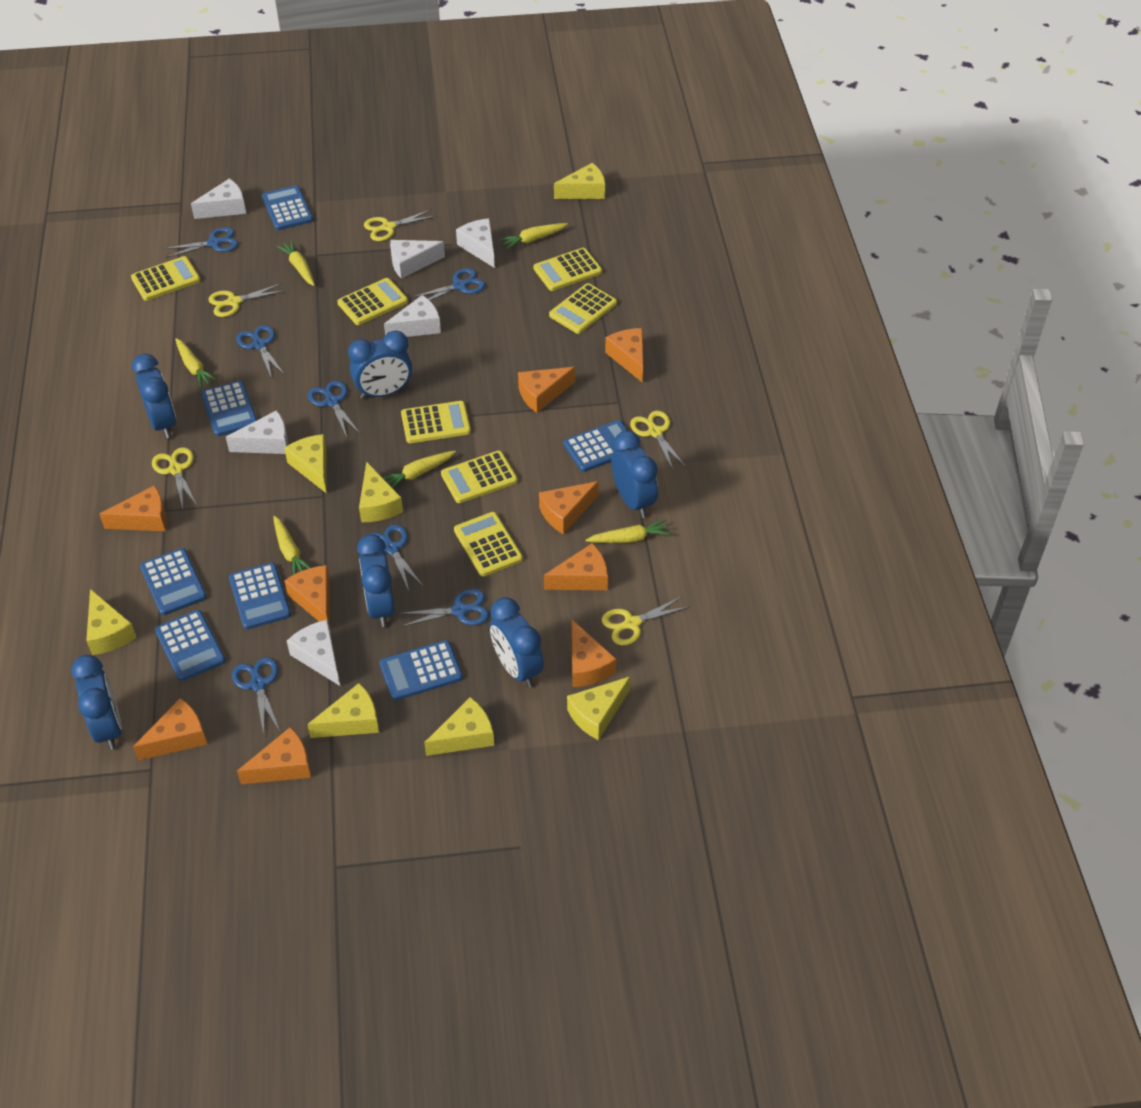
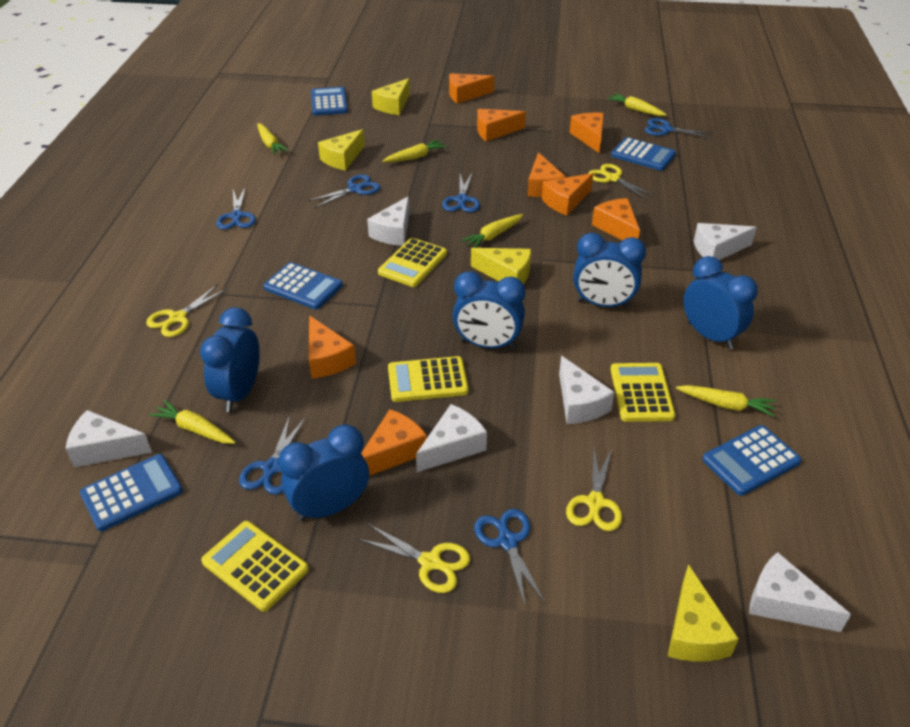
blue calculator: 7 -> 5
blue clock: 6 -> 5
blue scissors: 7 -> 6
orange cheese: 9 -> 8
yellow calculator: 7 -> 4
yellow cheese: 7 -> 4
yellow scissors: 5 -> 4

